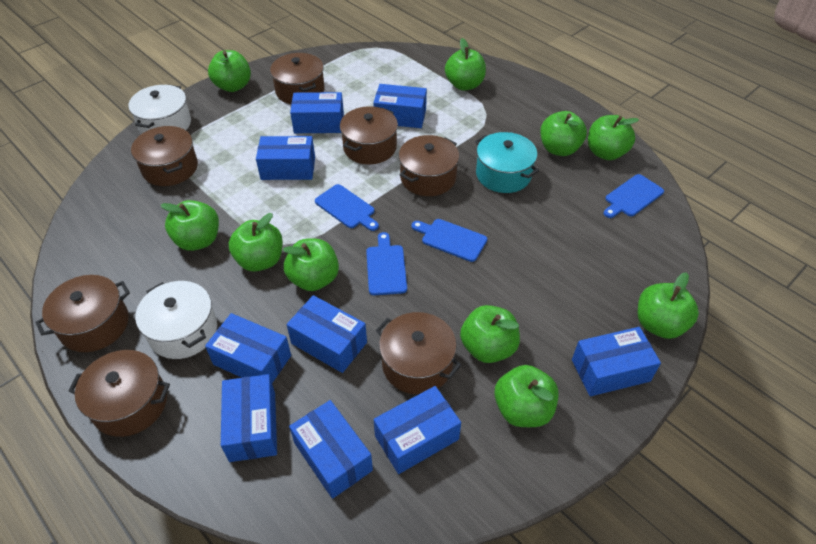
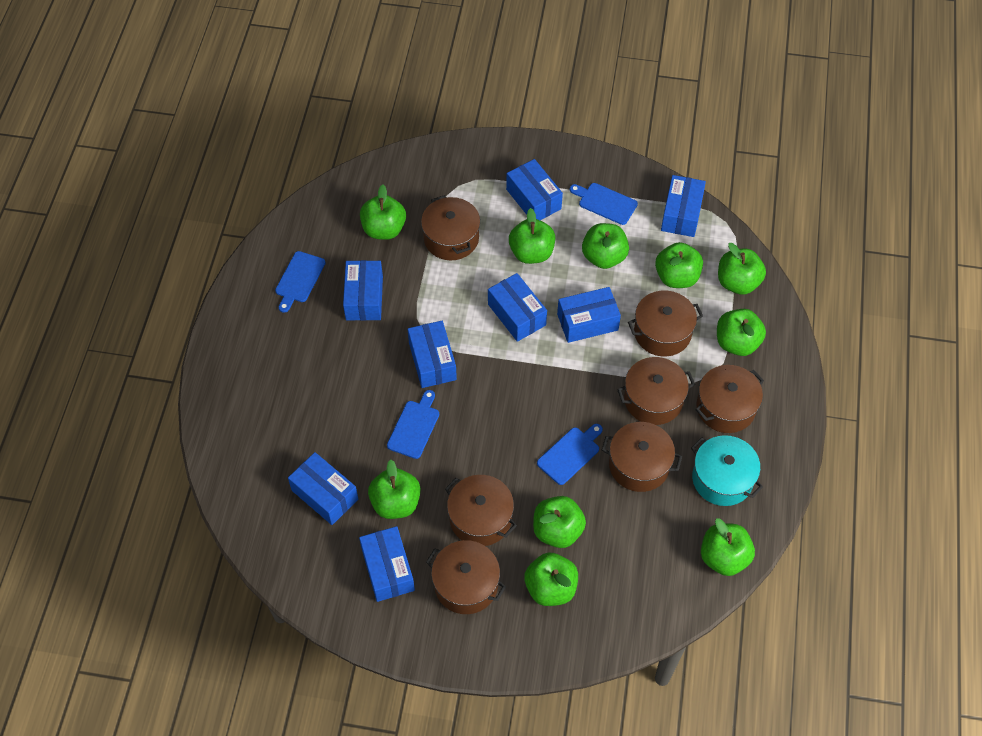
blue box: 9 -> 8
white pot: 2 -> 0

